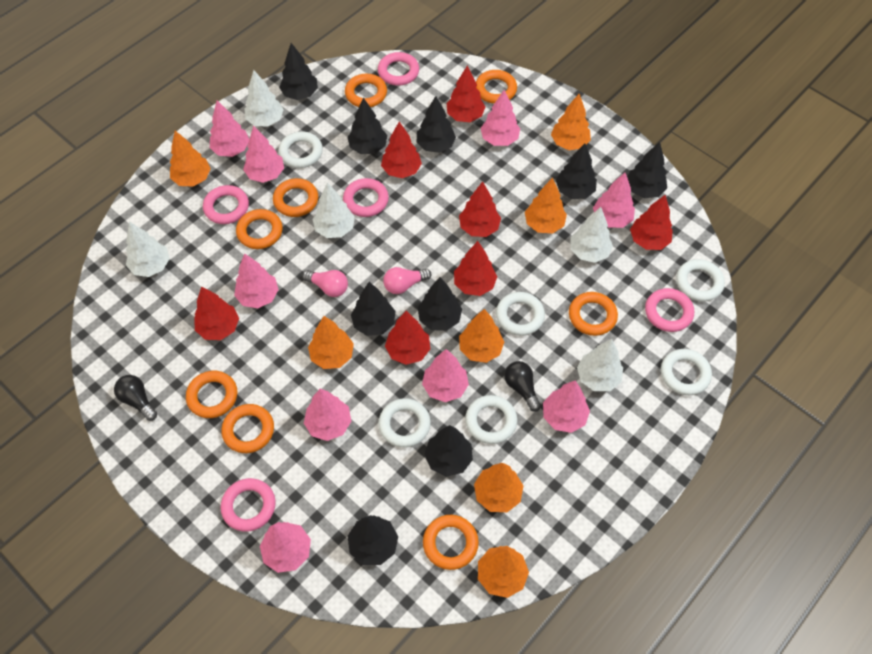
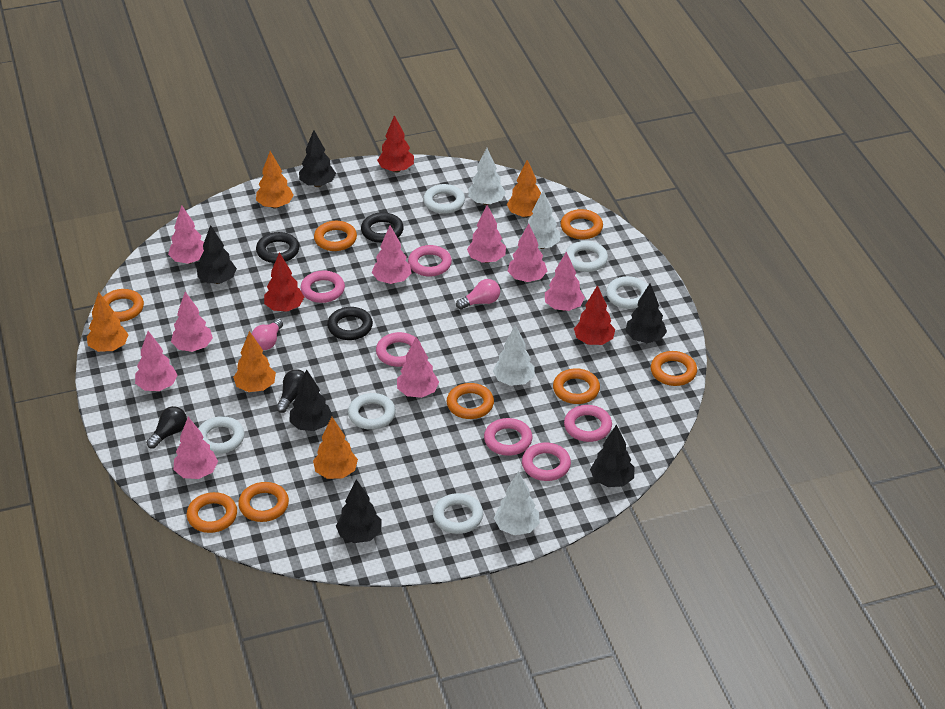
black ring: 0 -> 3
black tree: 9 -> 6
orange tree: 7 -> 5
pink ring: 5 -> 6
red tree: 7 -> 3
white tree: 5 -> 4

